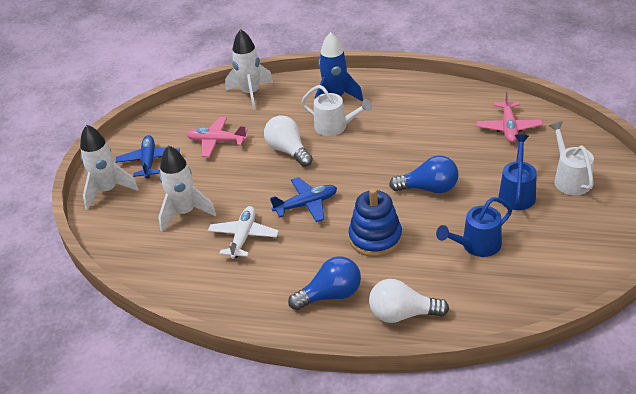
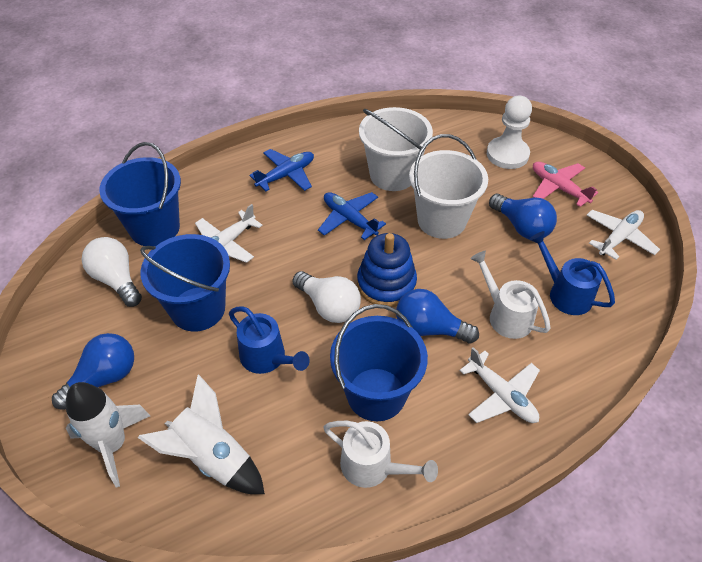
blue bucket: 0 -> 3
blue light bulb: 2 -> 3
blue rocket: 1 -> 0
pink plane: 2 -> 1
white bucket: 0 -> 2
white pawn: 0 -> 1
white plane: 1 -> 3
white rocket: 3 -> 2

